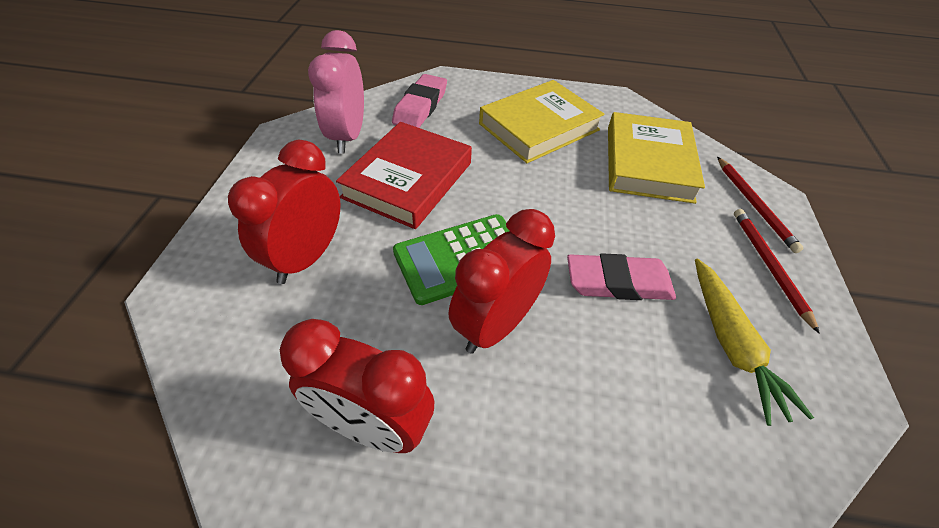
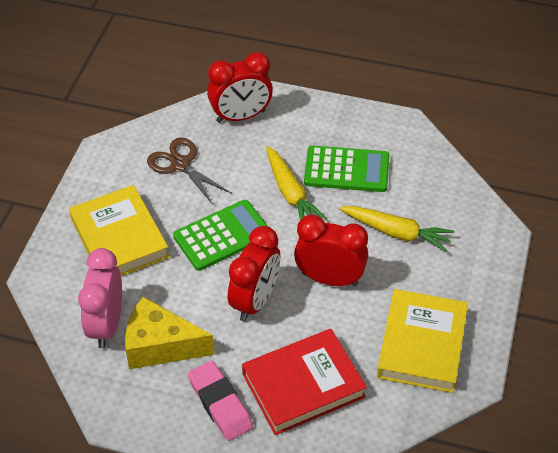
brown scissors: 0 -> 1
green calculator: 1 -> 2
pink eraser: 2 -> 1
red pencil: 2 -> 0
yellow carrot: 1 -> 2
yellow cheese: 0 -> 1

